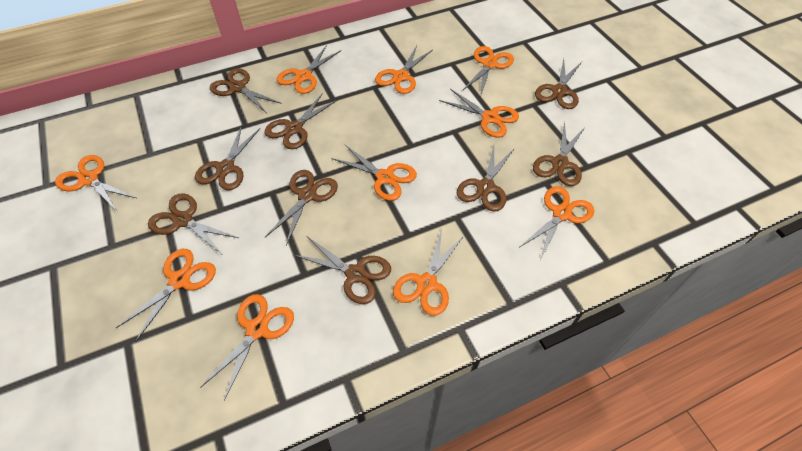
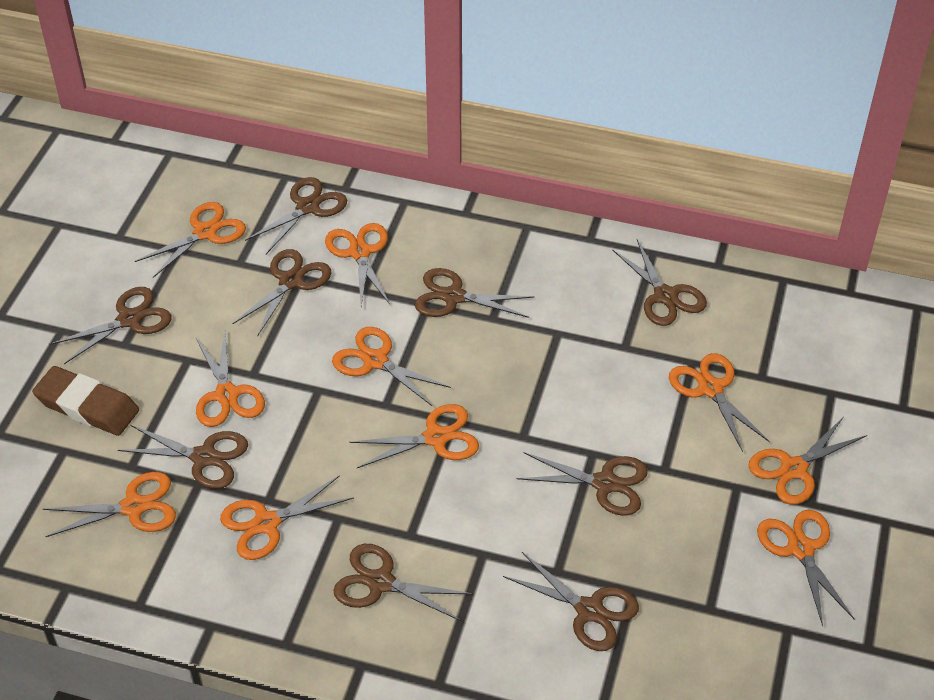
brown eraser: 0 -> 1

